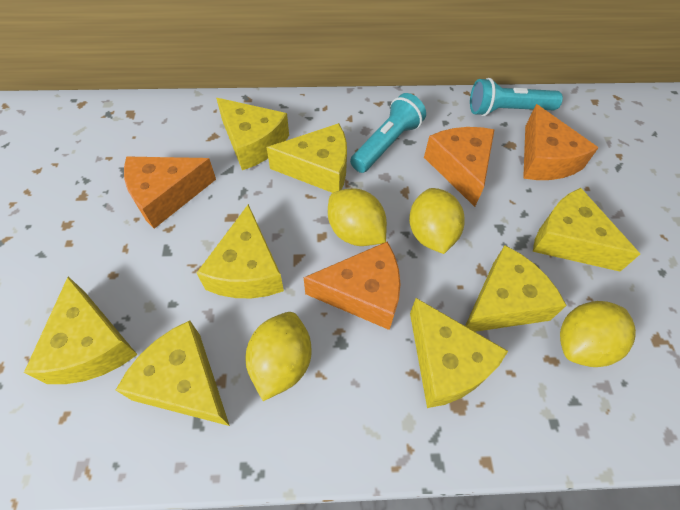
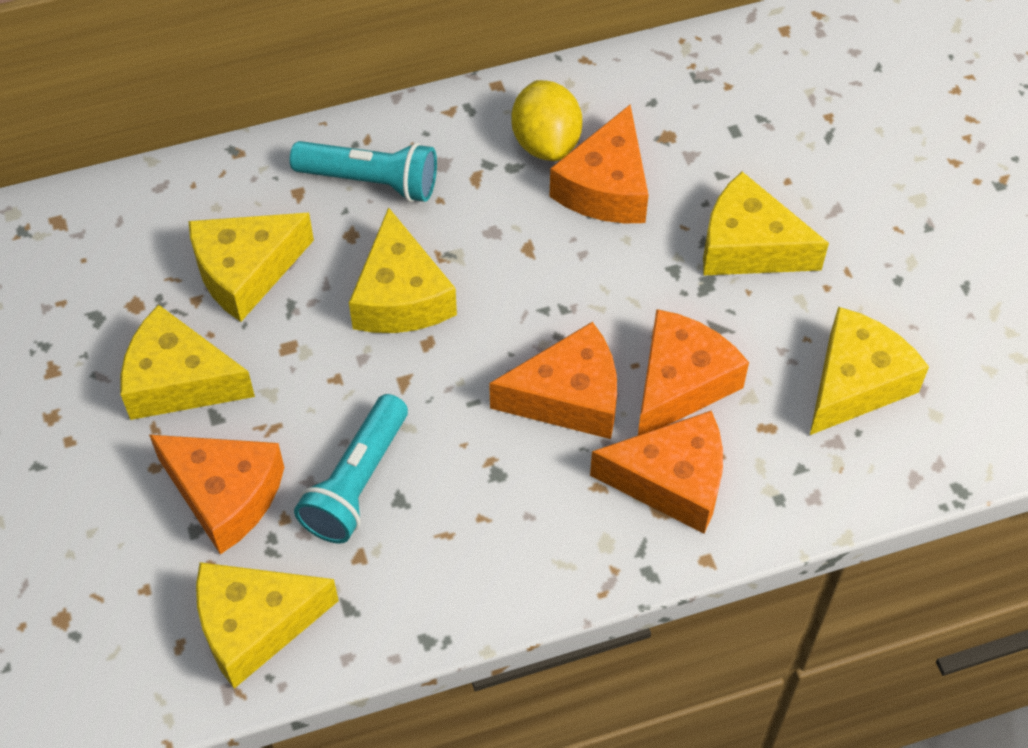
orange cheese: 4 -> 5
yellow cheese: 8 -> 6
yellow lemon: 4 -> 1

